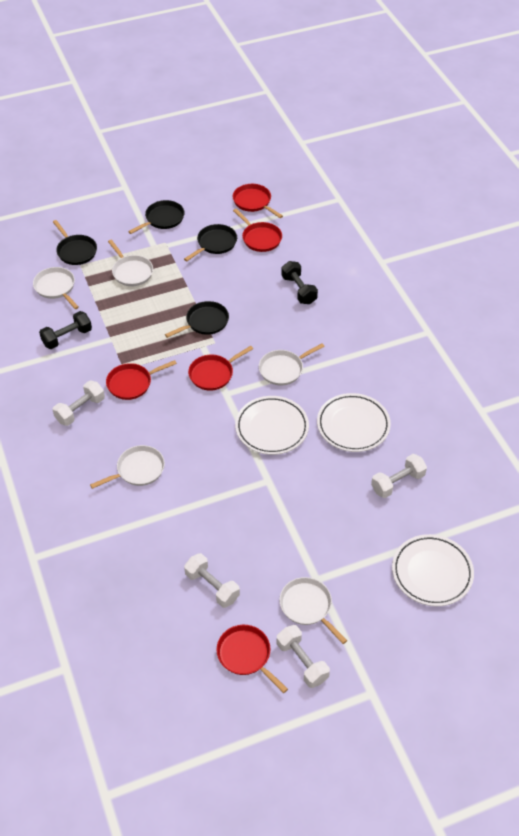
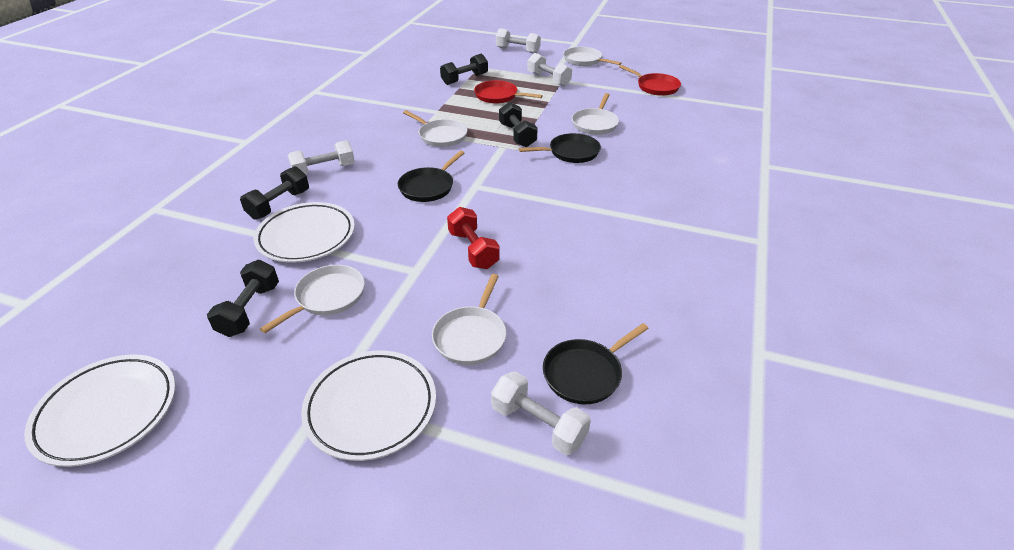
black dumbbell: 2 -> 4
black pan: 4 -> 3
red dumbbell: 0 -> 1
red pan: 5 -> 2

